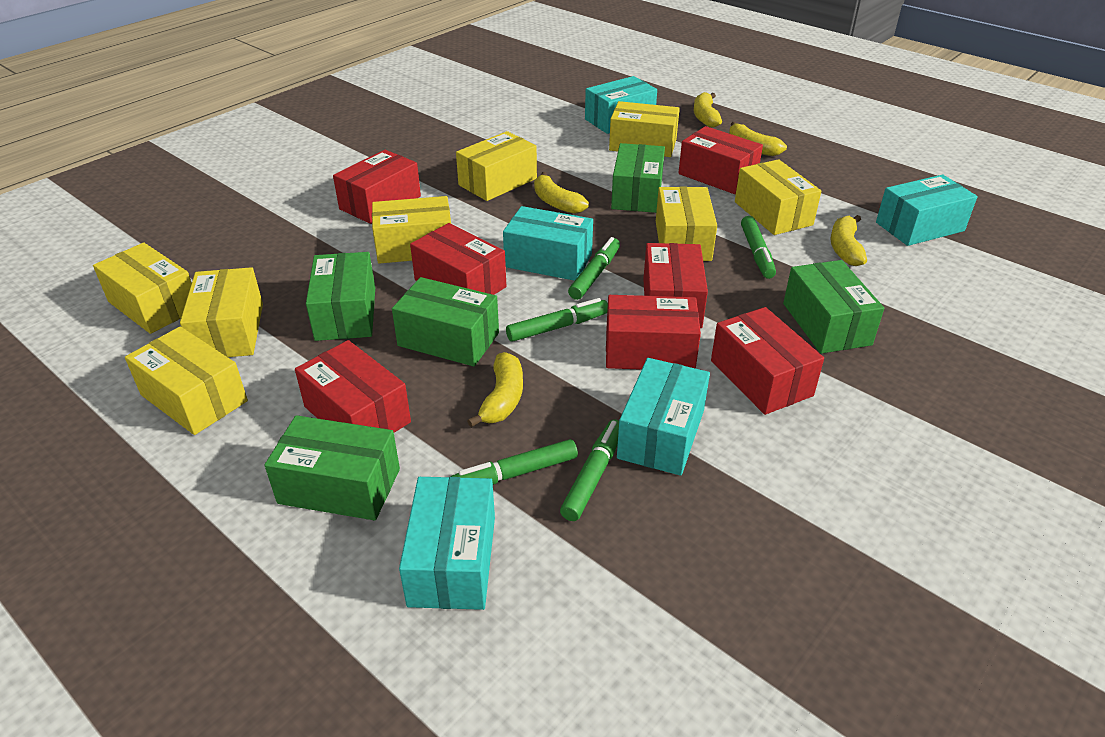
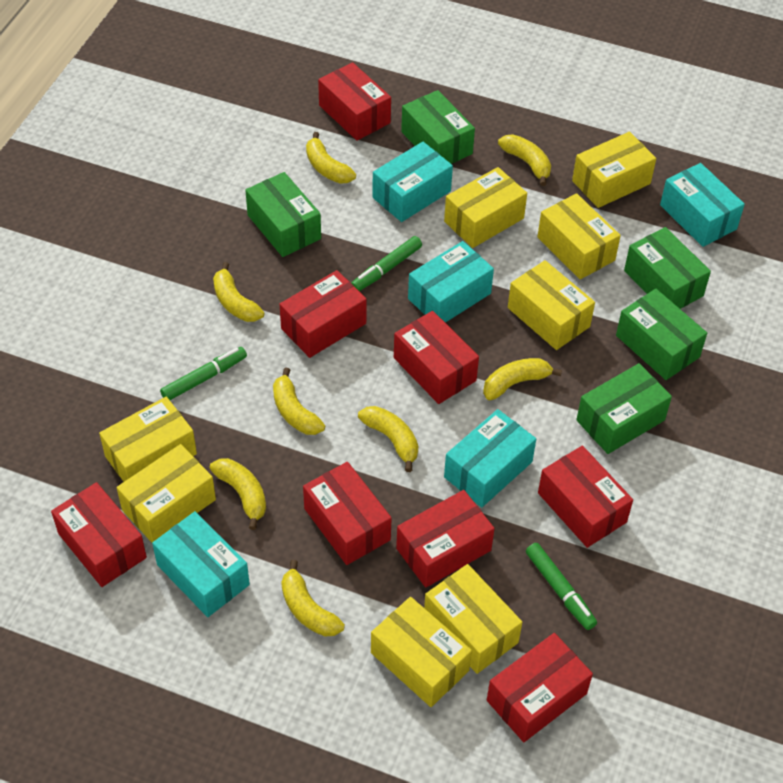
green marker: 5 -> 3
red box: 7 -> 8
yellow banana: 5 -> 8

